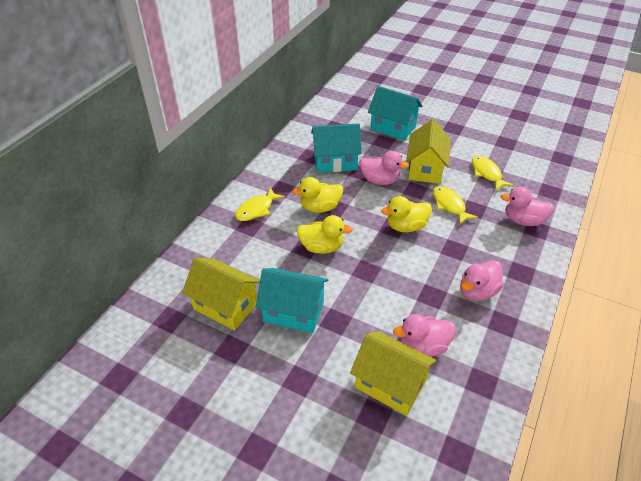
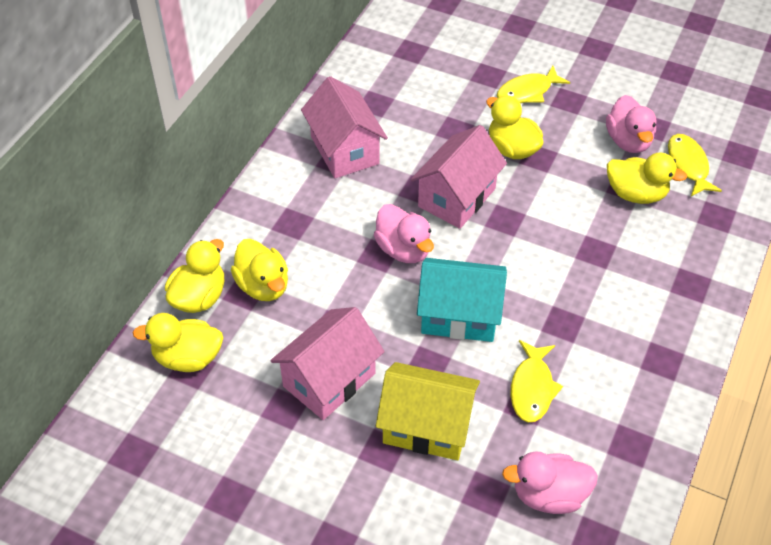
pink duck: 4 -> 3
pink house: 0 -> 3
turquoise house: 3 -> 1
yellow duck: 3 -> 5
yellow house: 3 -> 1

